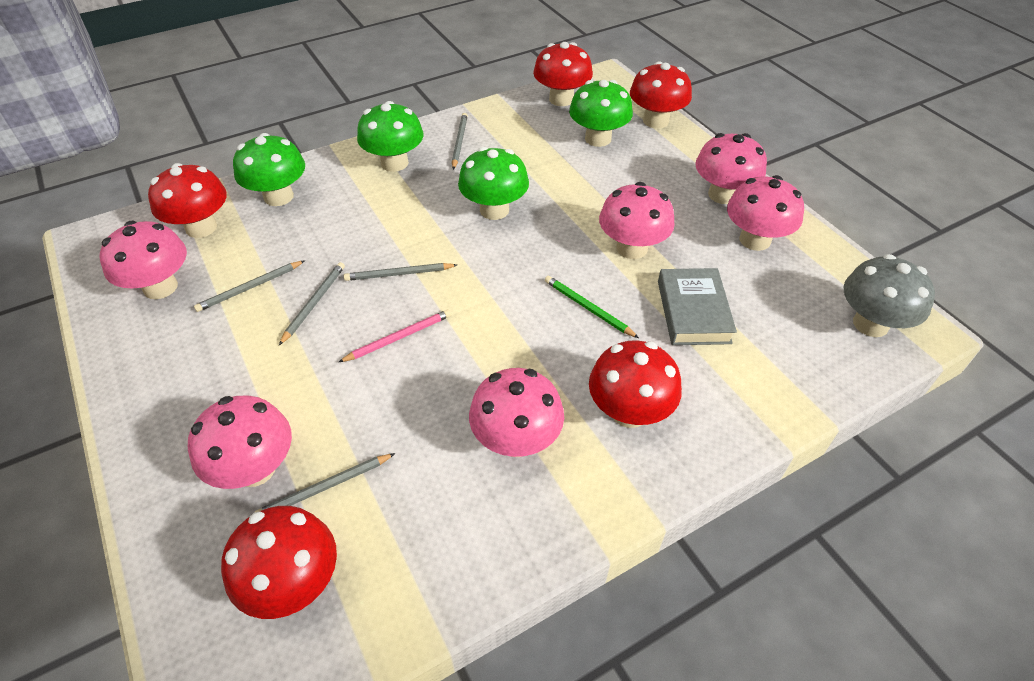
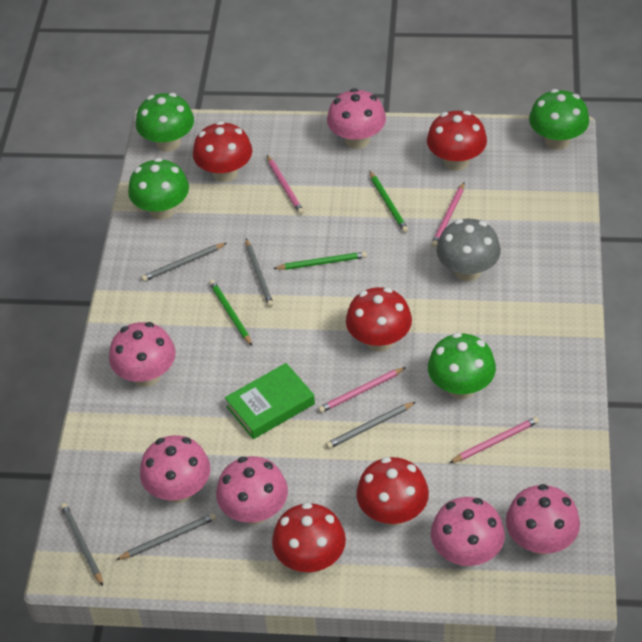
green book: 0 -> 1
green pencil: 1 -> 3
grey book: 1 -> 0
pink pencil: 1 -> 4

